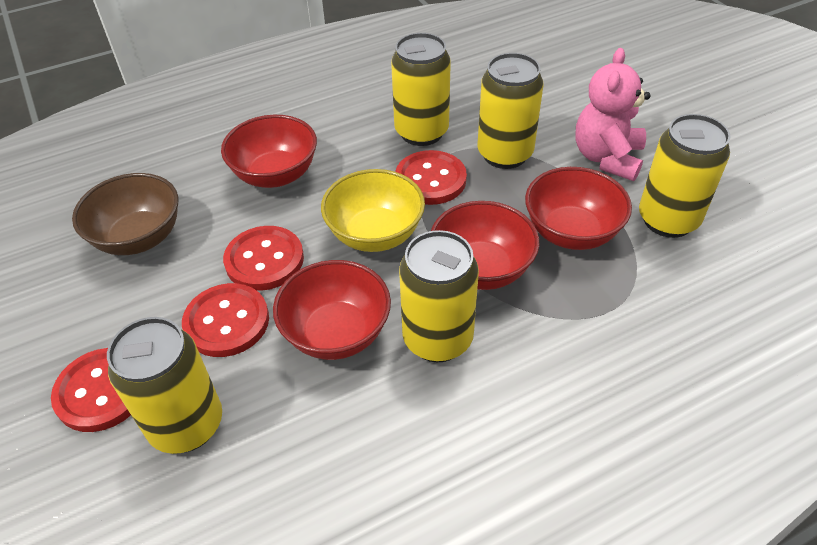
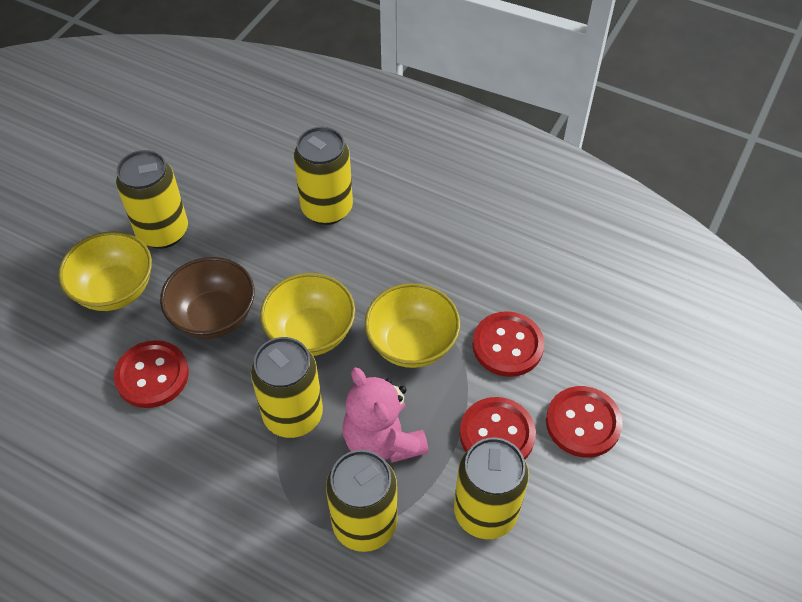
red bowl: 4 -> 0
yellow bowl: 1 -> 3

